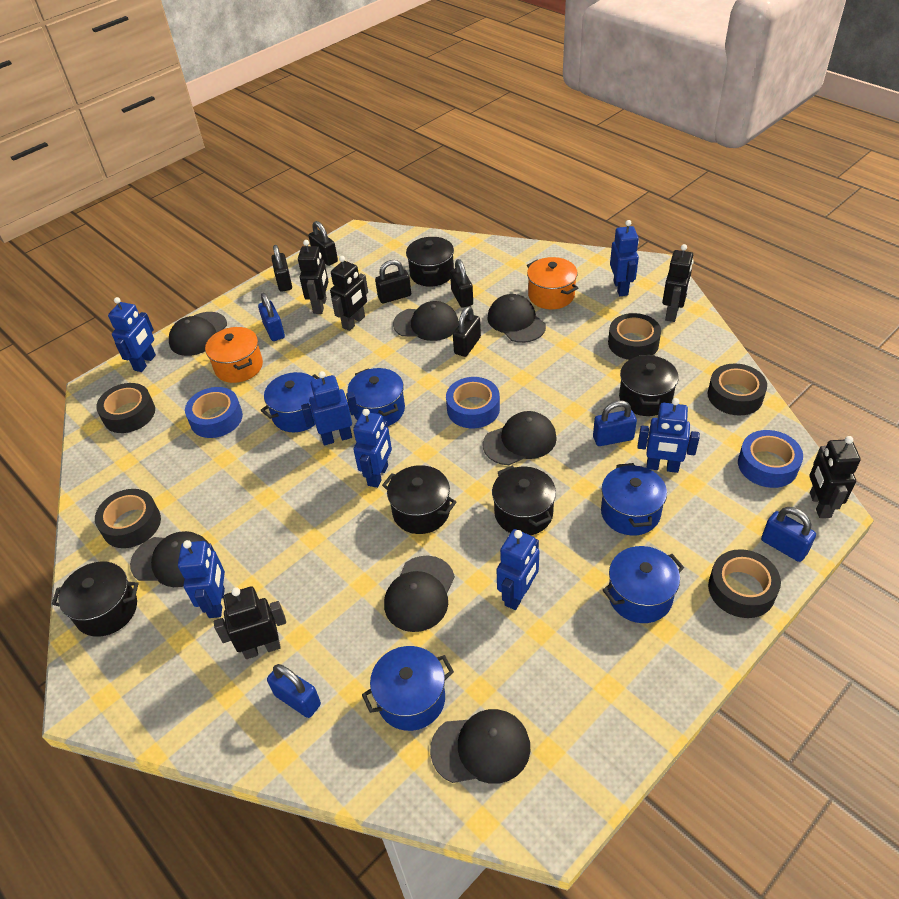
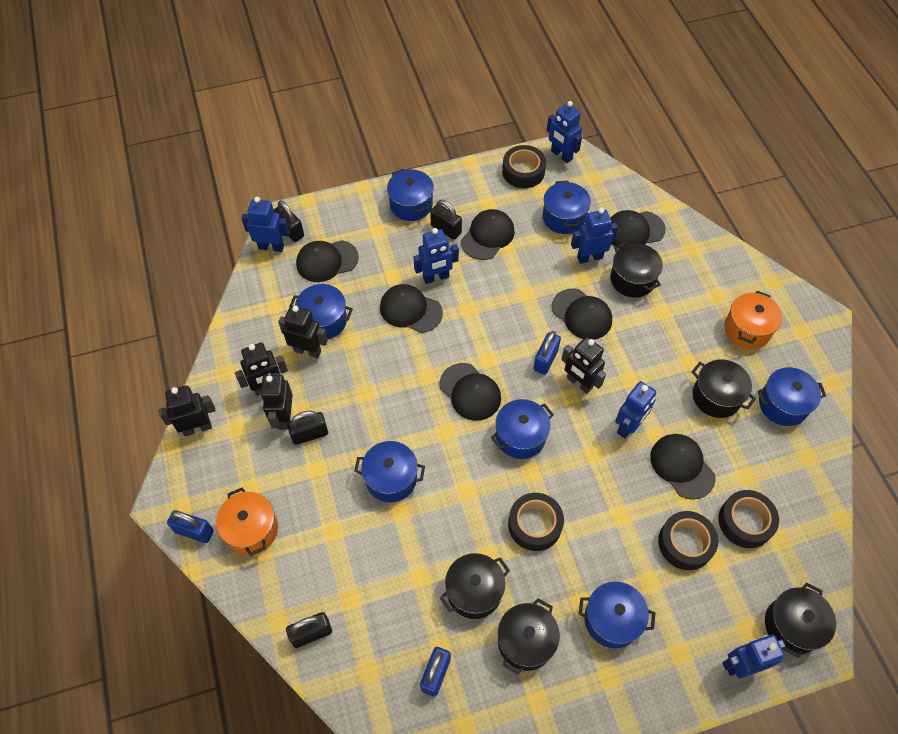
black padlock: 5 -> 4
black tape: 5 -> 4
blue padlock: 4 -> 3
blue pot: 5 -> 7
blue robot: 7 -> 6
blue tape: 3 -> 0

